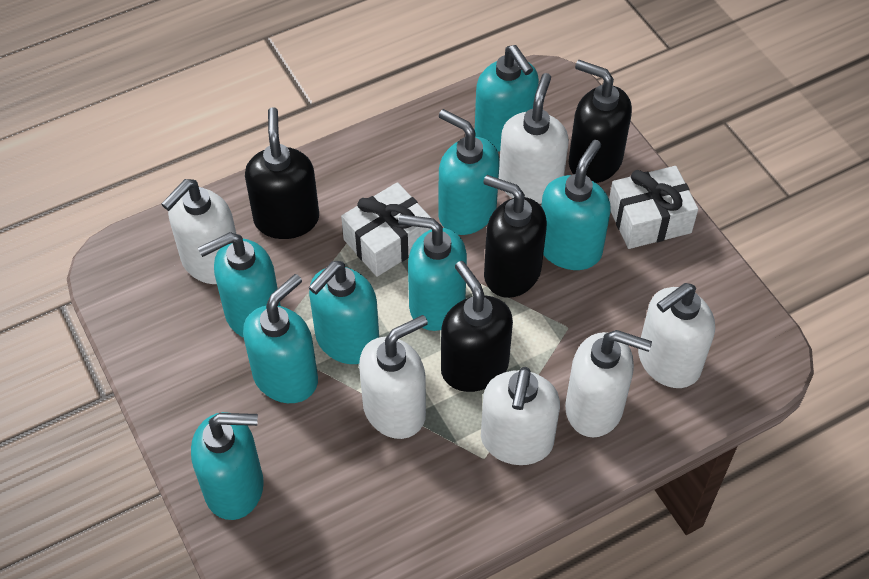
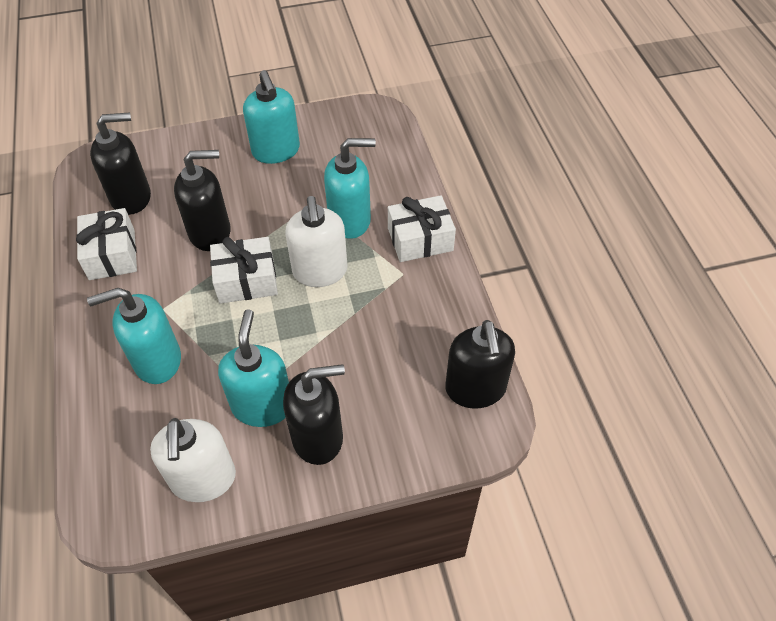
turquoise soap dispenser: 8 -> 4
white gift: 2 -> 3
white soap dispenser: 6 -> 2

